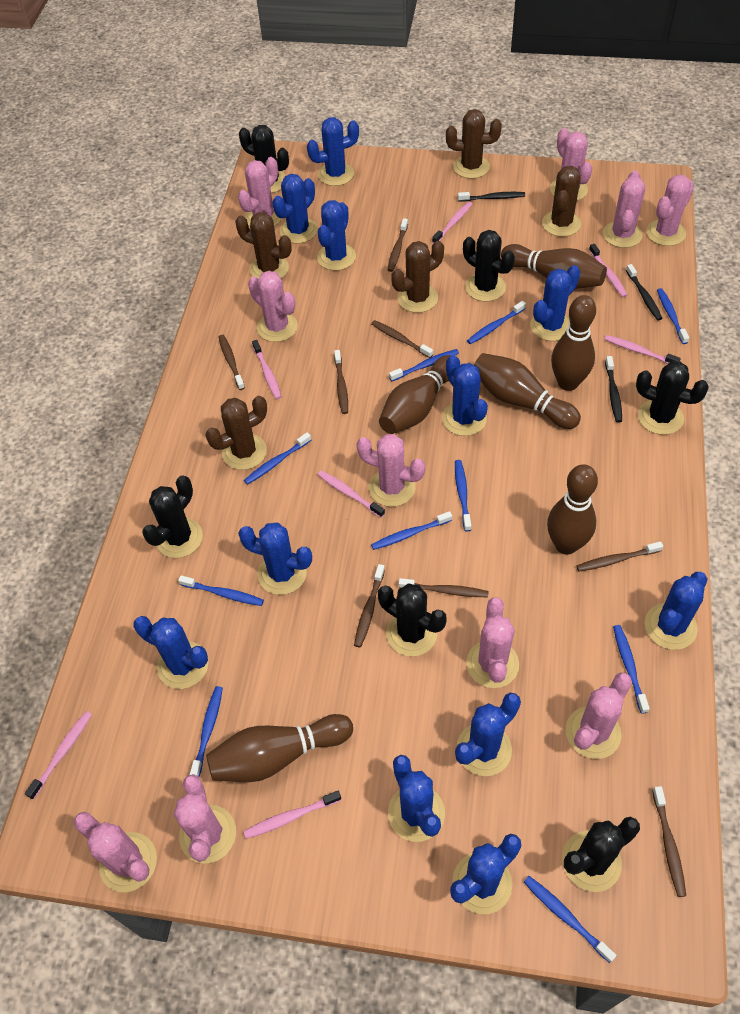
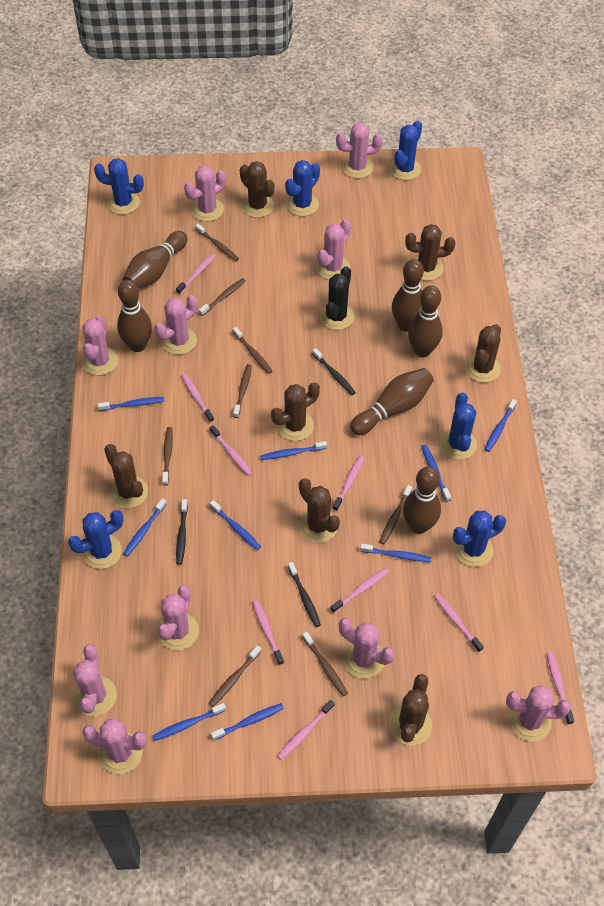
black cactus: 6 -> 1
blue cactus: 11 -> 6
blue toothbrush: 10 -> 9
brown cactus: 5 -> 7
pink toothbrush: 7 -> 9

